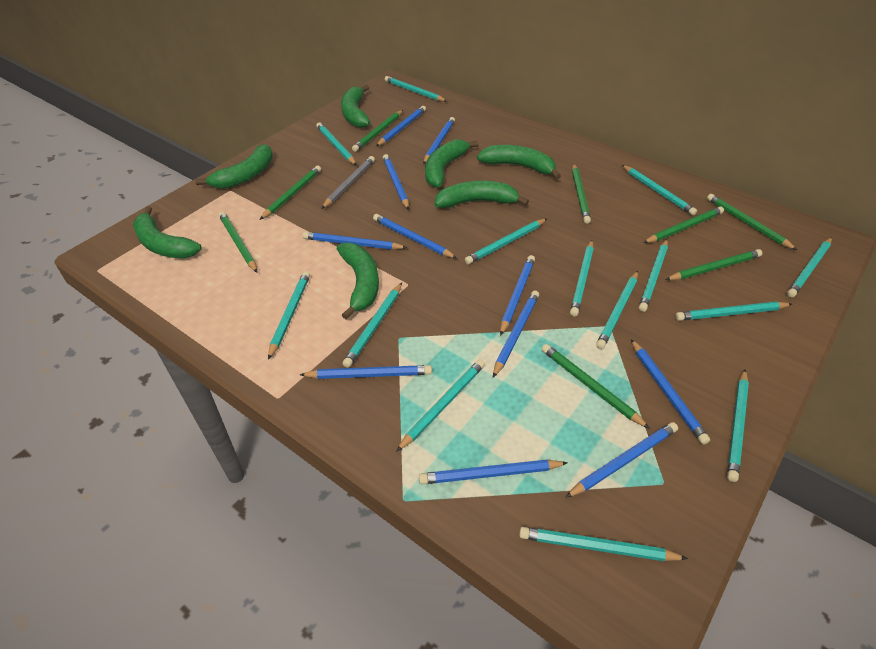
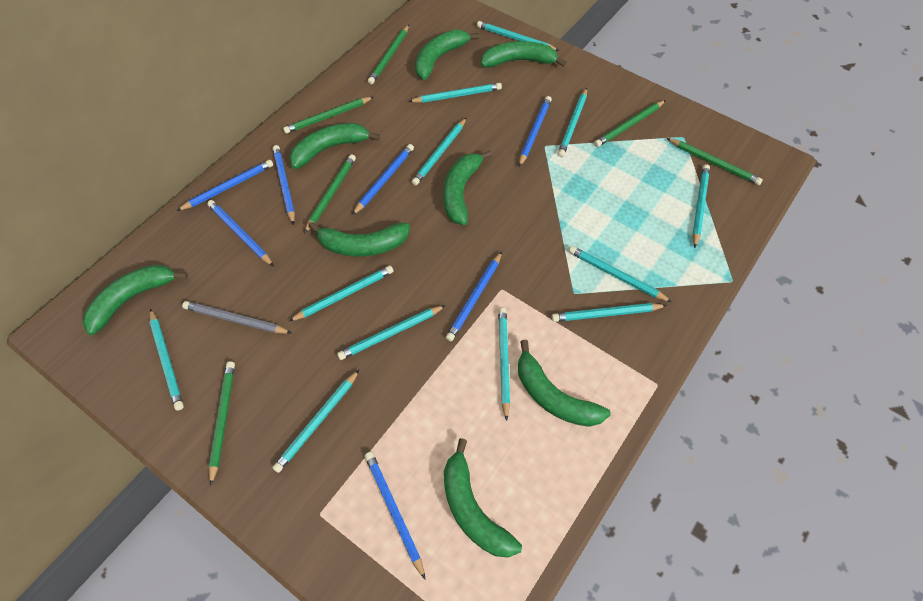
blue pencil: 11 -> 7
green banana: 7 -> 8
green pencil: 8 -> 6
turquoise pencil: 14 -> 12

